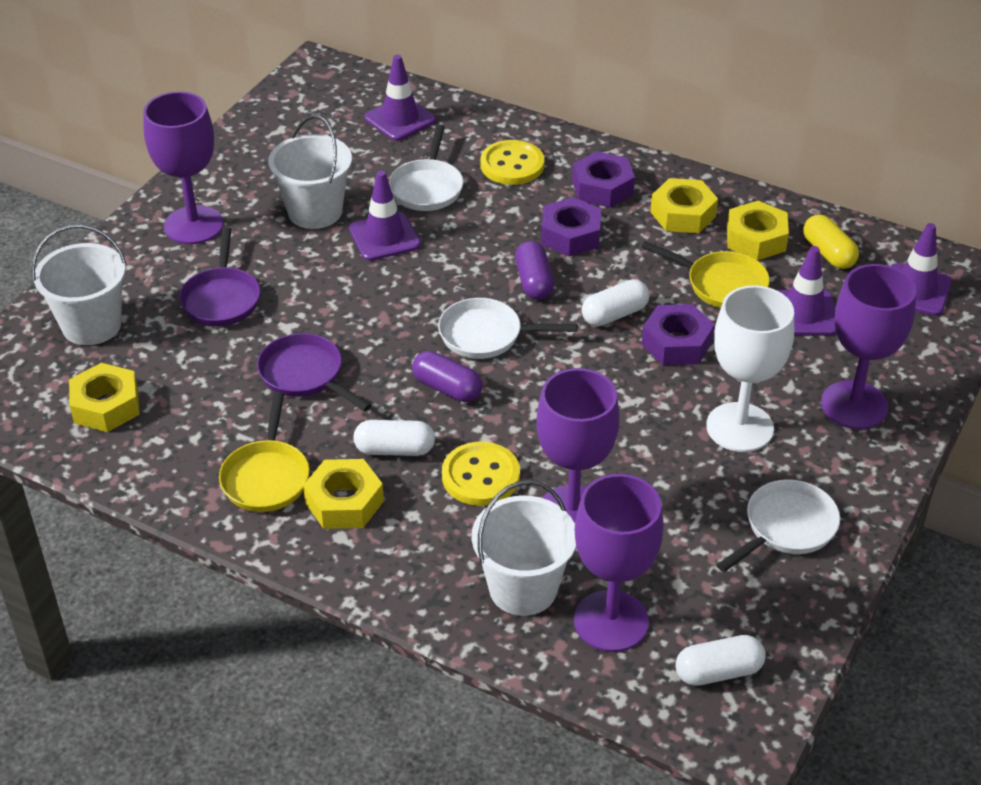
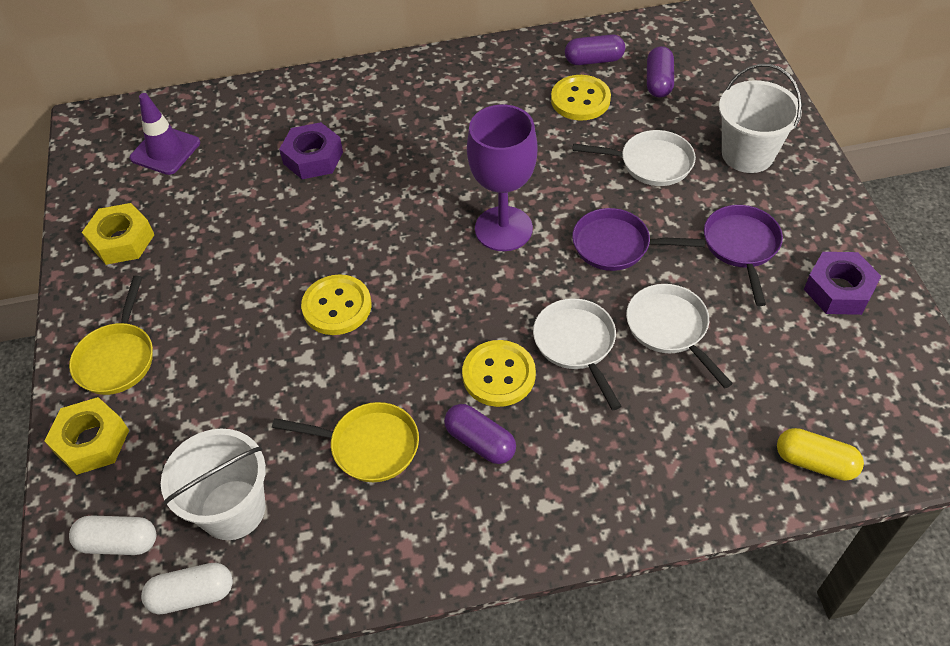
purple capsule: 2 -> 3
purple goblet: 4 -> 1
purple nut: 3 -> 2
purple traffic cone: 4 -> 1
white bucket: 3 -> 2
white capsule: 3 -> 2
white goblet: 1 -> 0
yellow button: 2 -> 3
yellow nut: 4 -> 2

